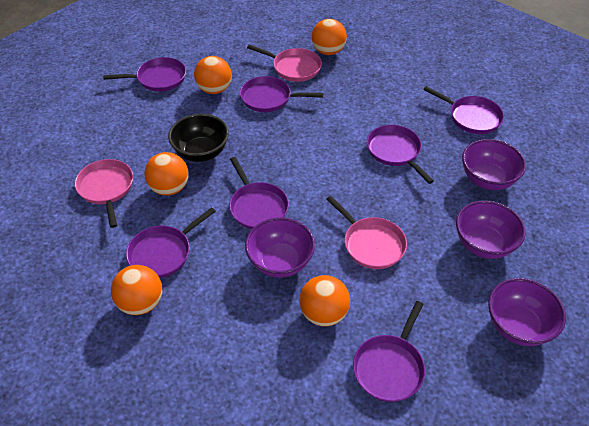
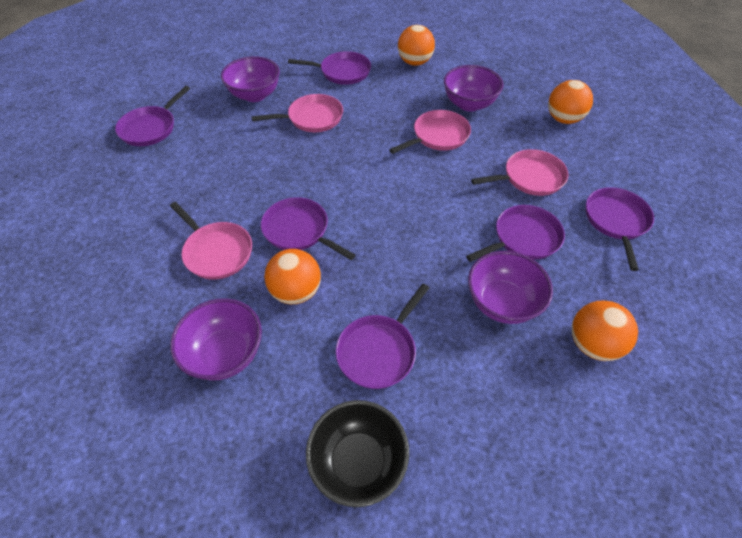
orange ball: 5 -> 4
pink pan: 3 -> 4
purple pan: 7 -> 6

